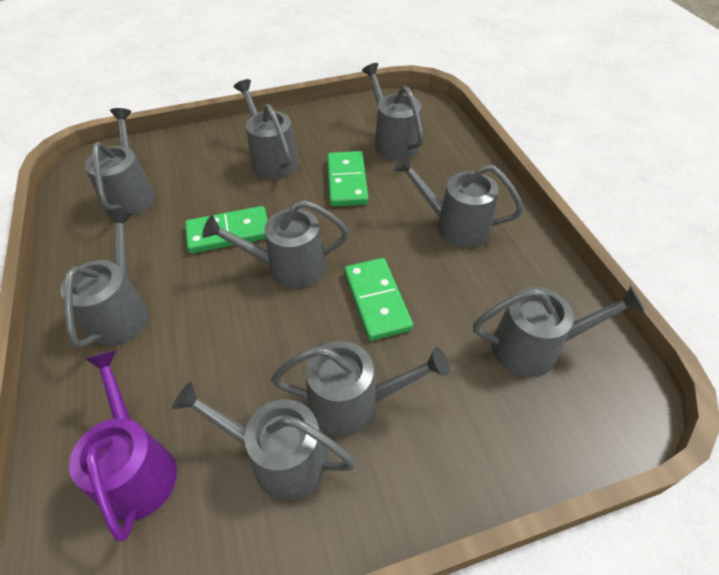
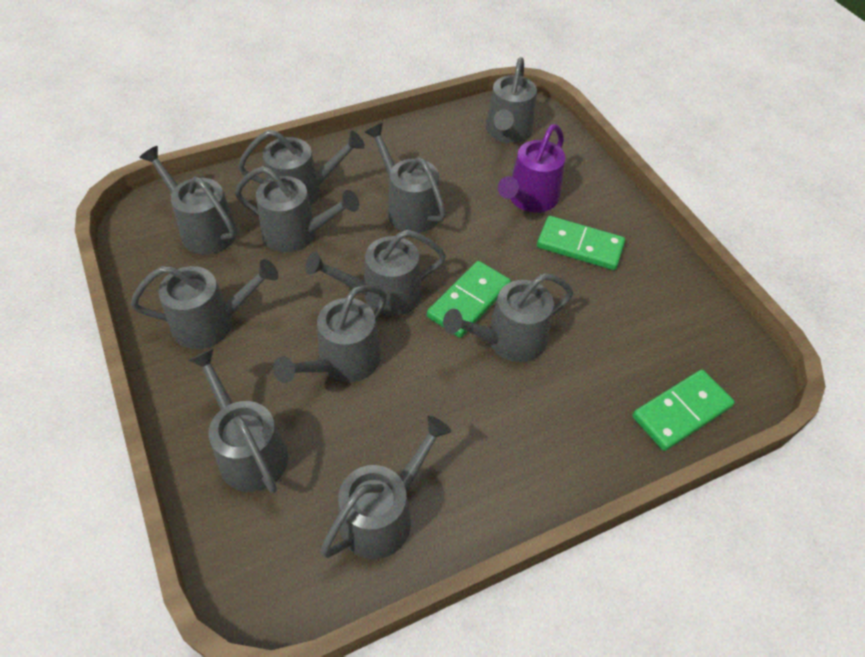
grey watering can: 9 -> 11

